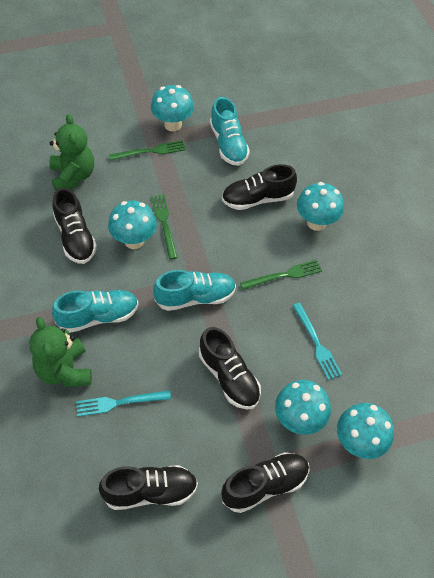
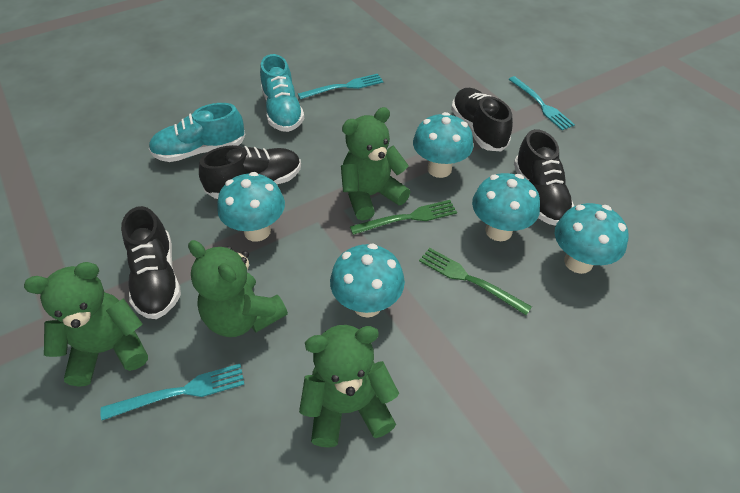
black shoe: 5 -> 4
green fork: 3 -> 2
green teddy bear: 2 -> 4
turquoise fork: 2 -> 3
turquoise shoe: 3 -> 2

